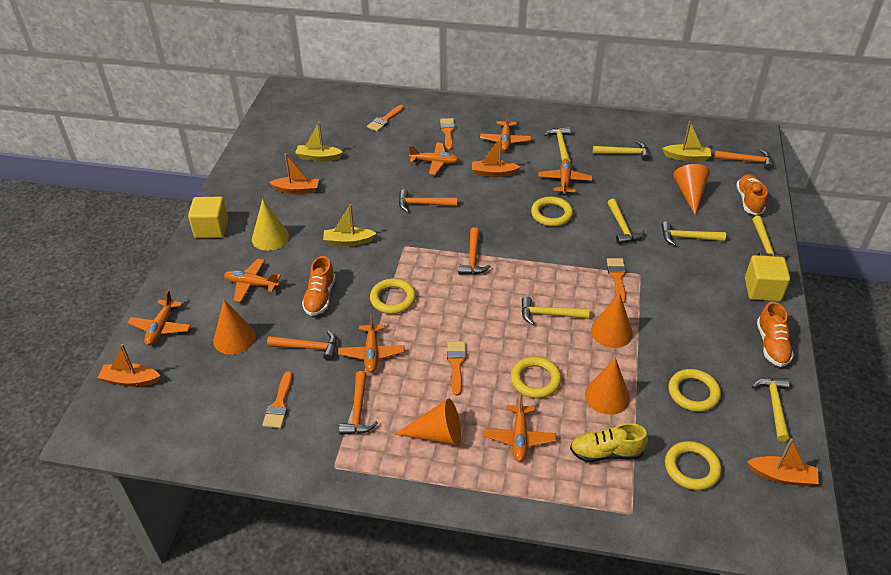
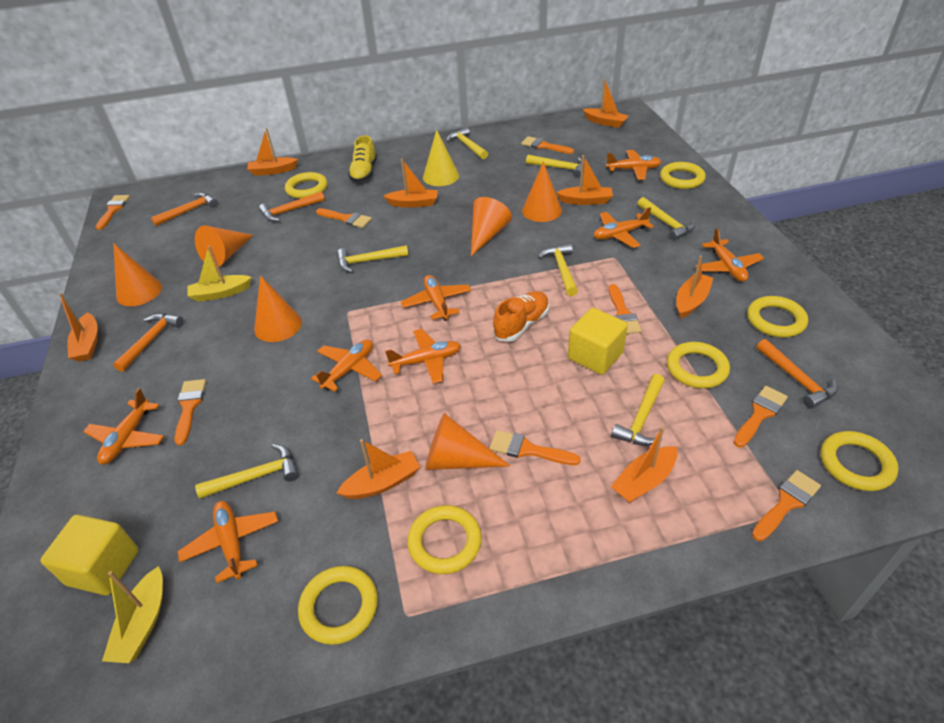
orange boat: 4 -> 8
orange brush: 5 -> 8
orange cone: 5 -> 6
orange hammer: 5 -> 4
orange plane: 7 -> 8
orange shoe: 3 -> 1
yellow boat: 3 -> 2
yellow ring: 5 -> 7

